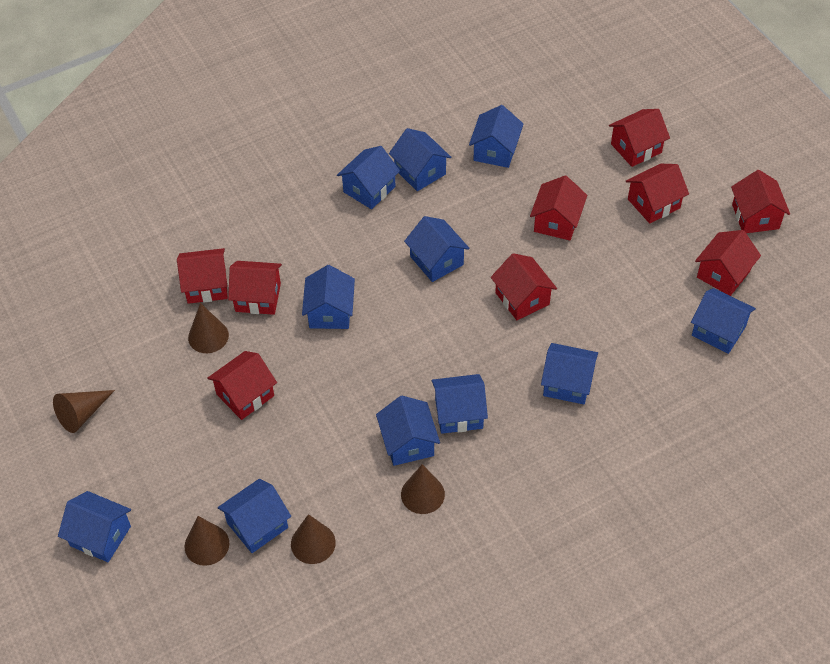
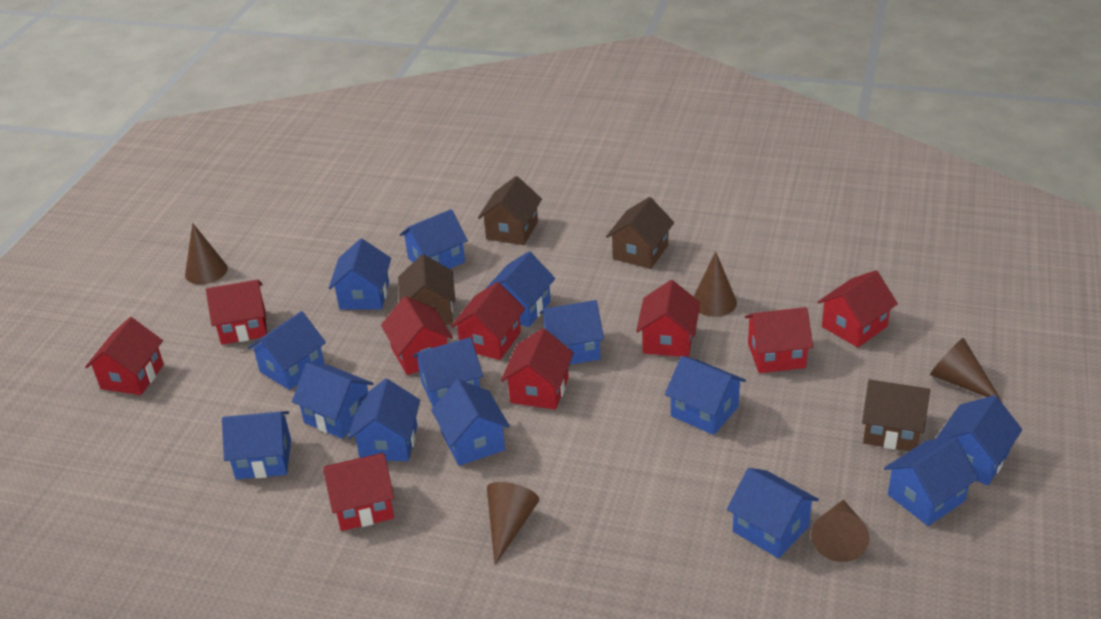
blue house: 11 -> 14
brown house: 0 -> 4

